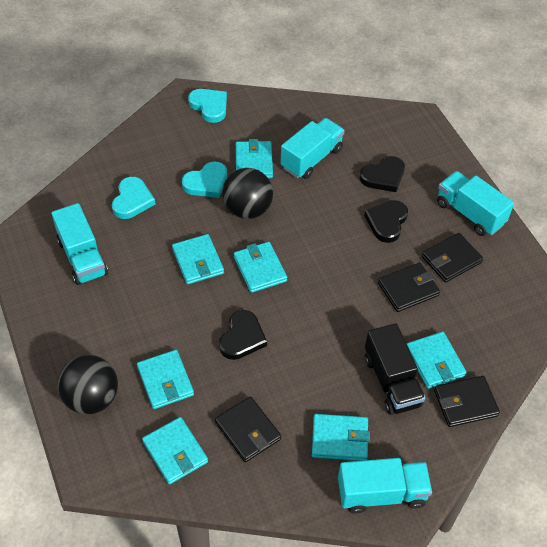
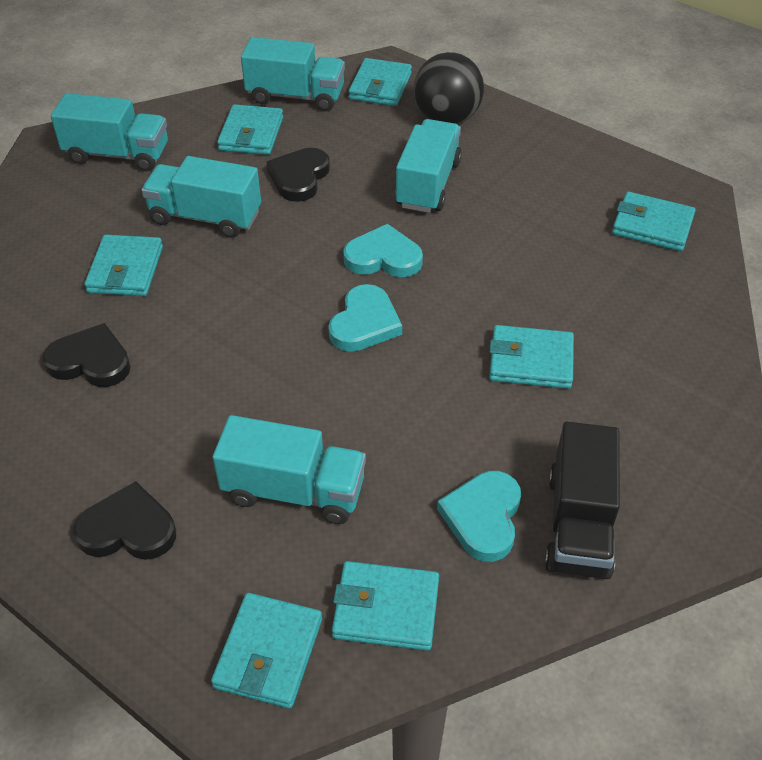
black ball: 2 -> 1
black wallet: 4 -> 0
turquoise truck: 4 -> 5

